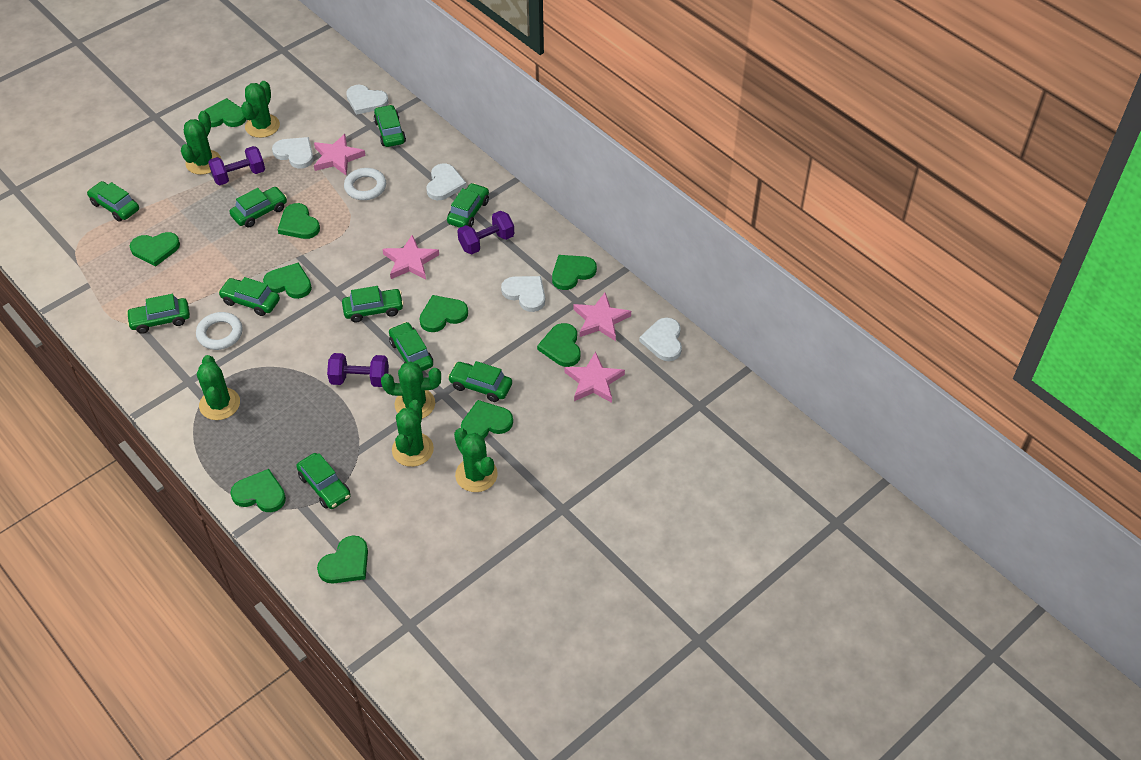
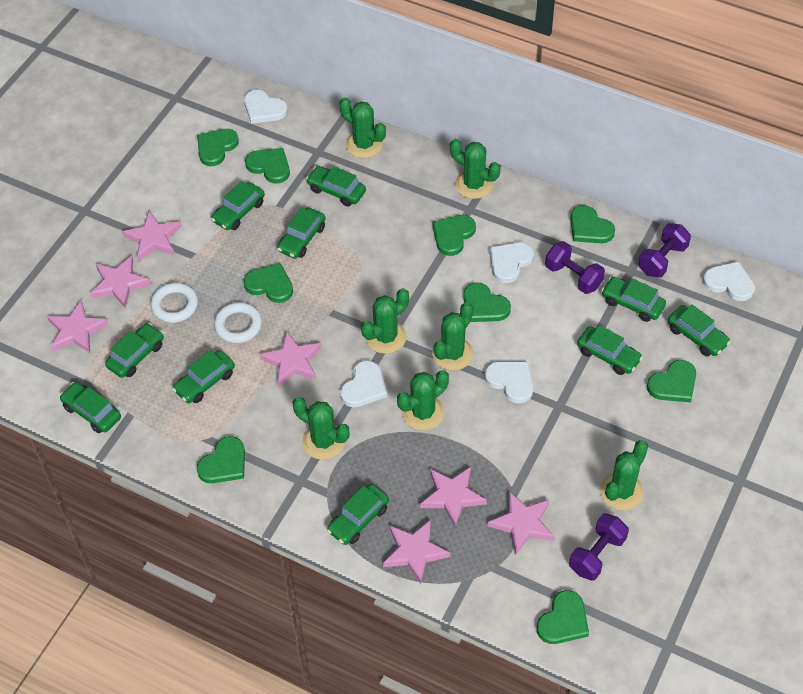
green cactus: 6 -> 7
green heart: 10 -> 9
pink star: 4 -> 7

